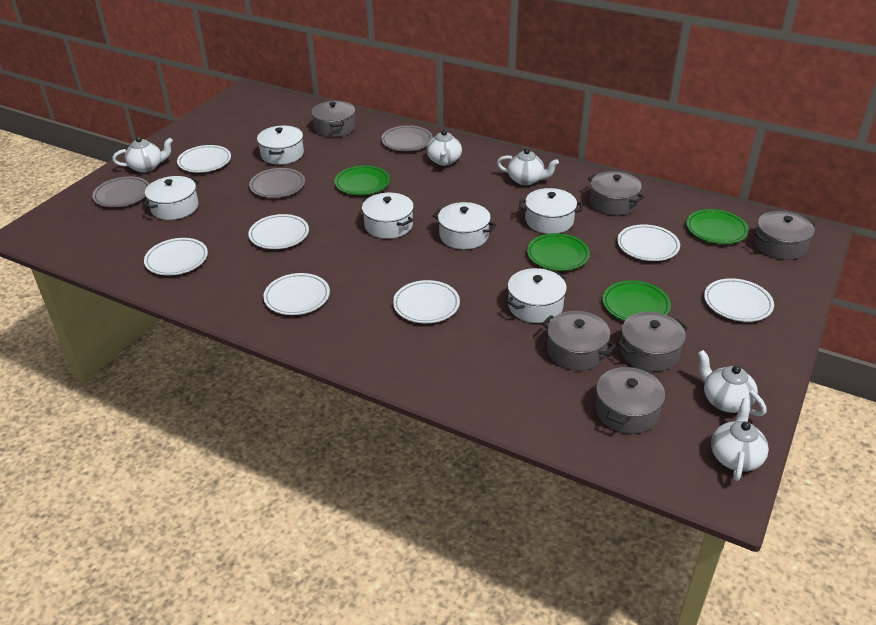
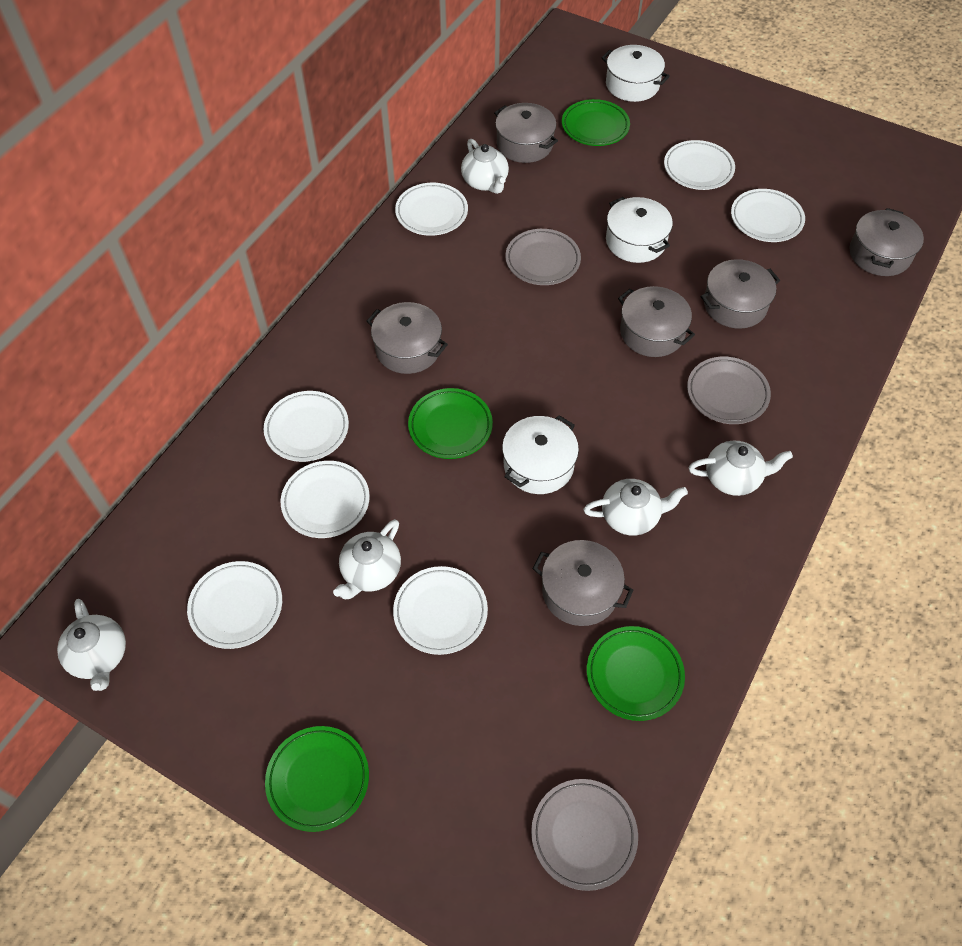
white pot: 6 -> 3

